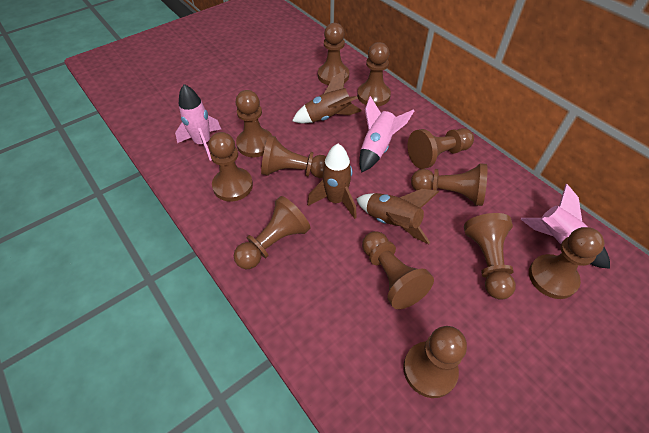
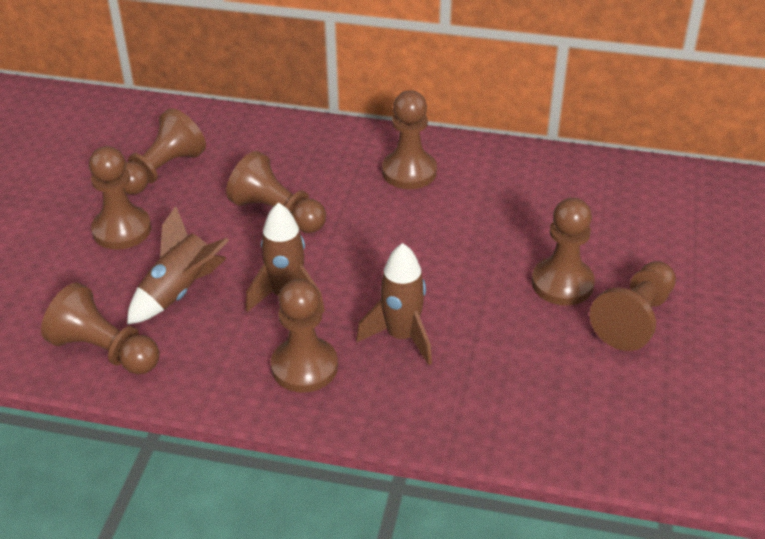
brown pawn: 12 -> 8
pink rocket: 3 -> 0

